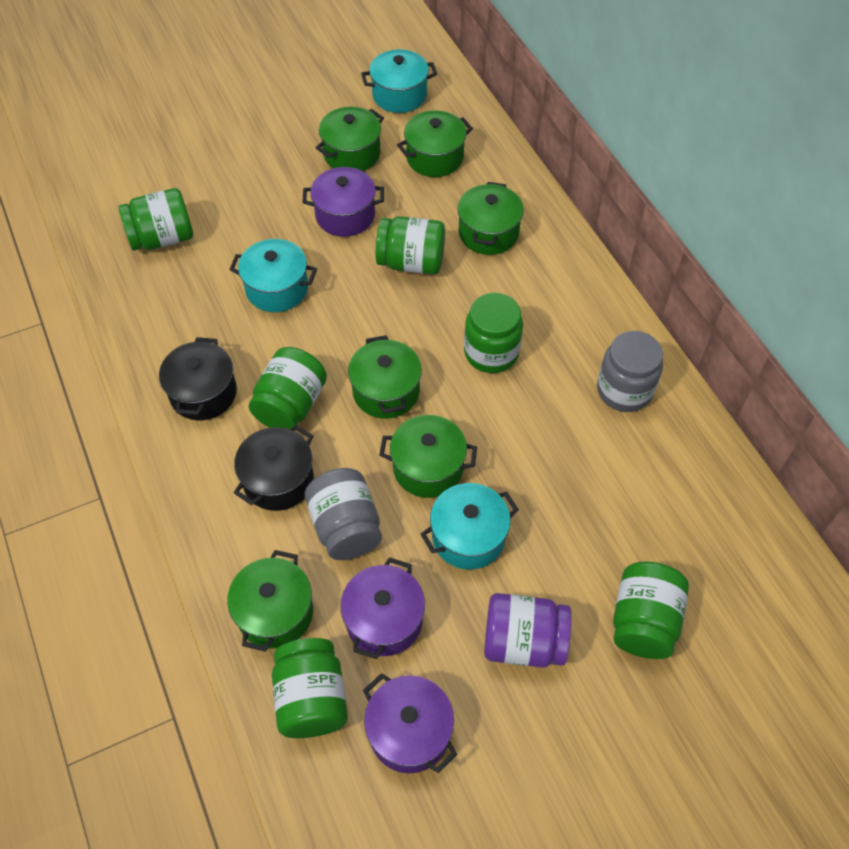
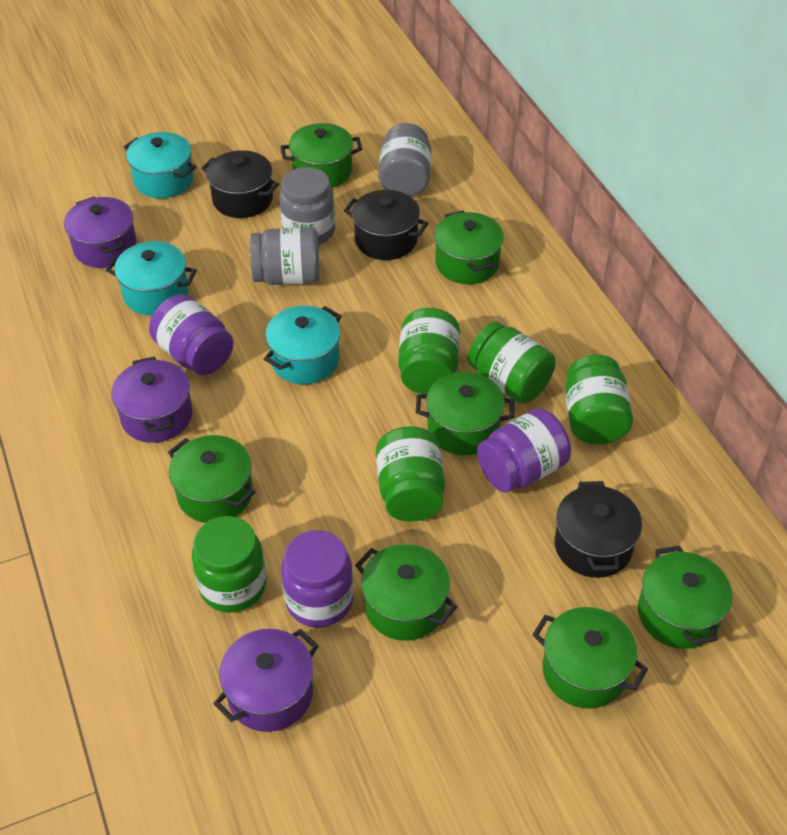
black pot: 2 -> 3
green jar: 6 -> 5
green pot: 6 -> 7
grey jar: 2 -> 3
purple jar: 1 -> 3

